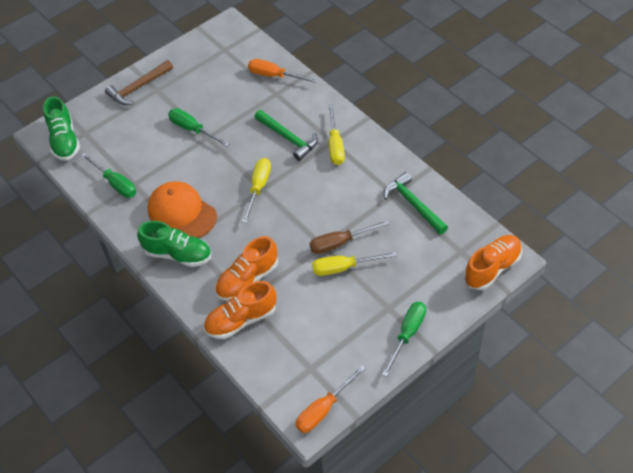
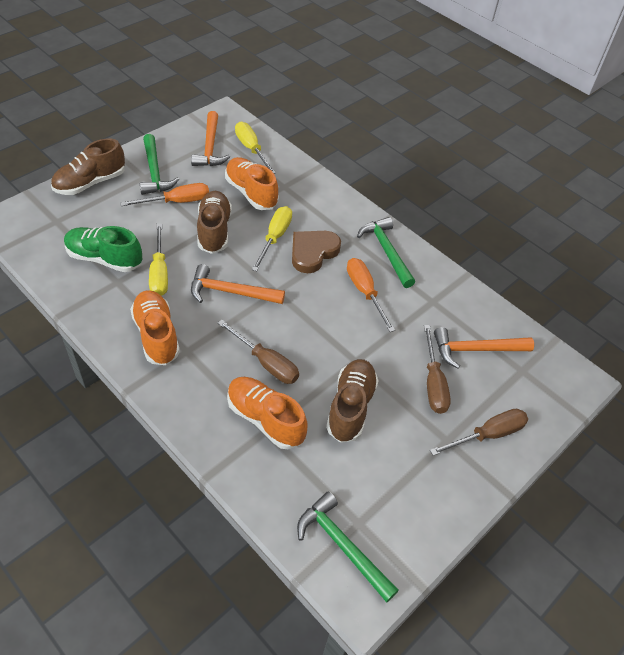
brown hammer: 1 -> 0
brown heart: 0 -> 1
brown screwdriver: 1 -> 3
brown shoe: 0 -> 3
green hammer: 2 -> 3
green screwdriver: 3 -> 0
green shoe: 2 -> 1
orange cap: 1 -> 0
orange hammer: 0 -> 3

